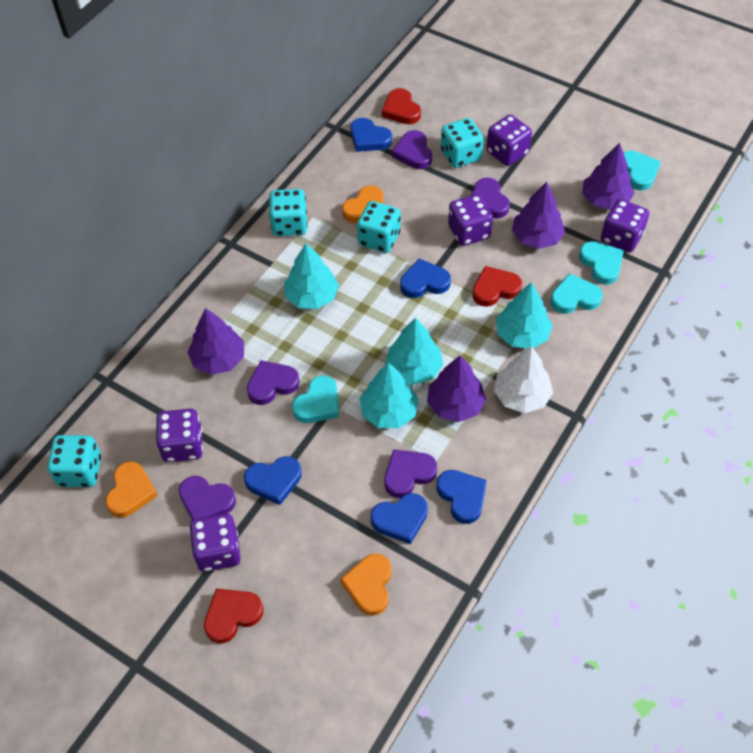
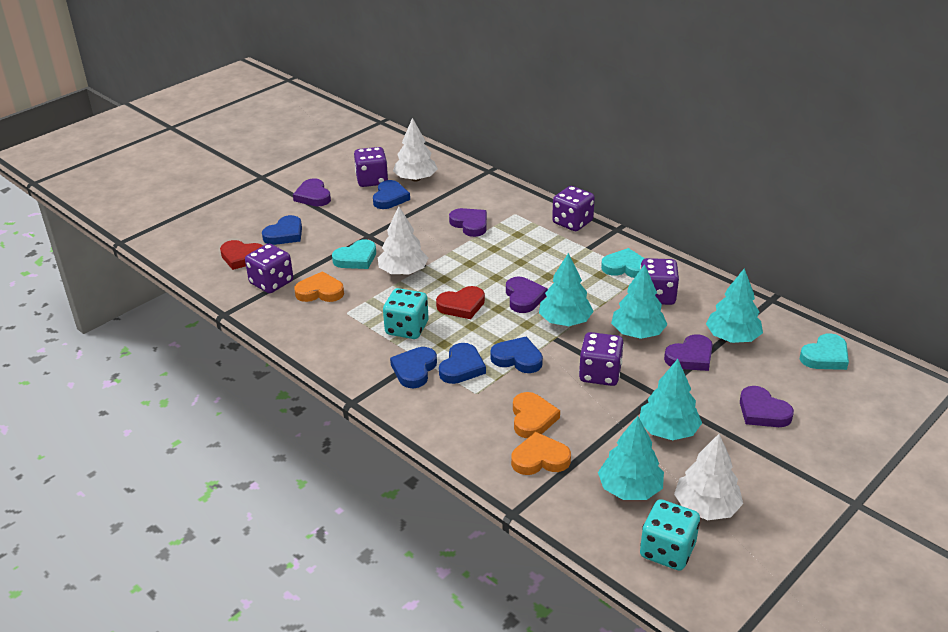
purple tree: 4 -> 0
red heart: 3 -> 2
turquoise dice: 4 -> 2
turquoise heart: 4 -> 3
turquoise tree: 4 -> 5
white tree: 1 -> 3

